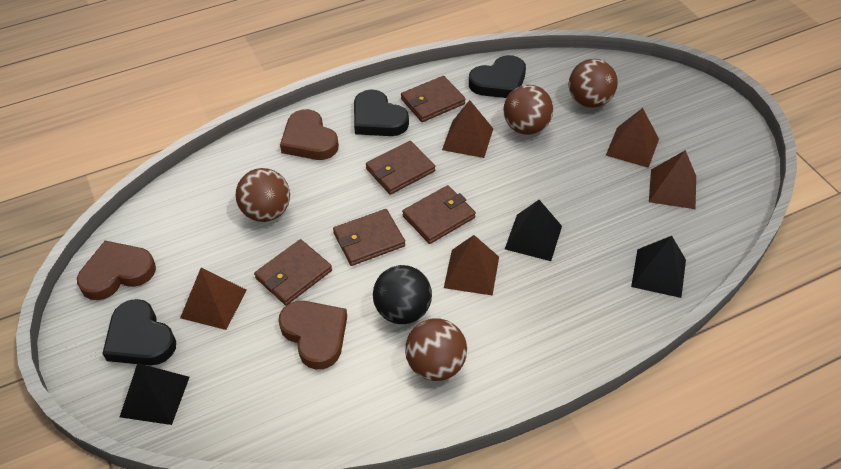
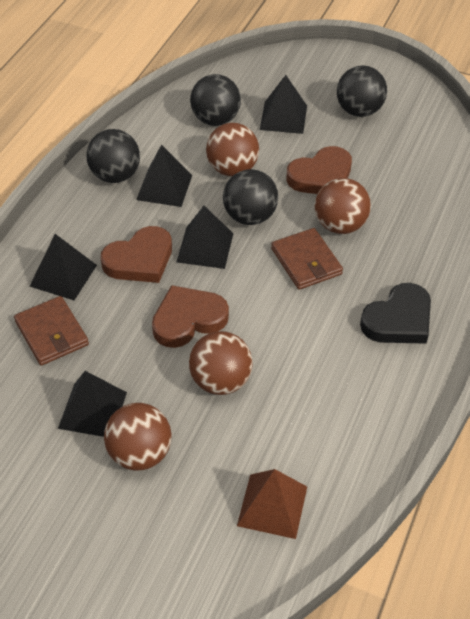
black ball: 1 -> 4
black heart: 3 -> 1
black pyramid: 3 -> 5
brown pyramid: 5 -> 1
brown wallet: 5 -> 2

